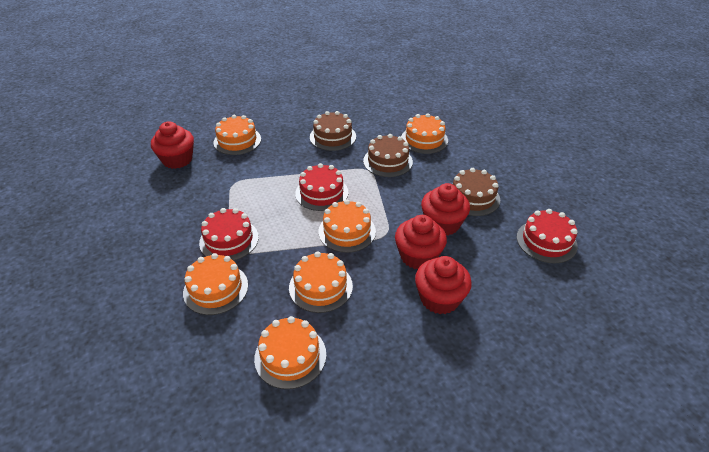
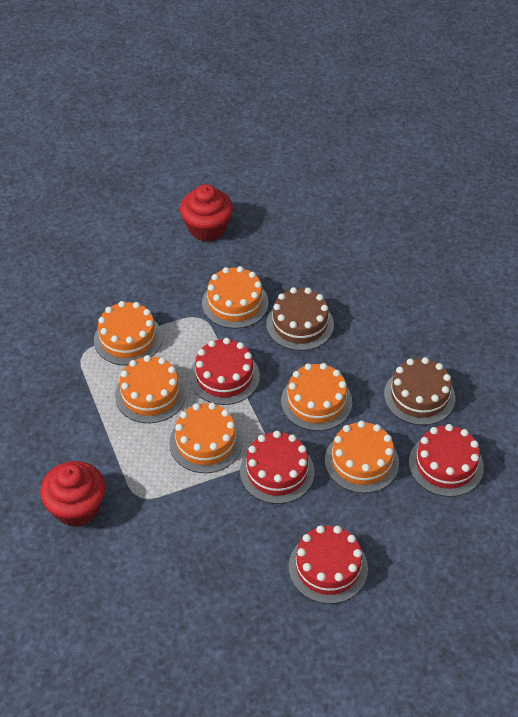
brown cake: 3 -> 2
red cake: 3 -> 4
red cupcake: 4 -> 2

